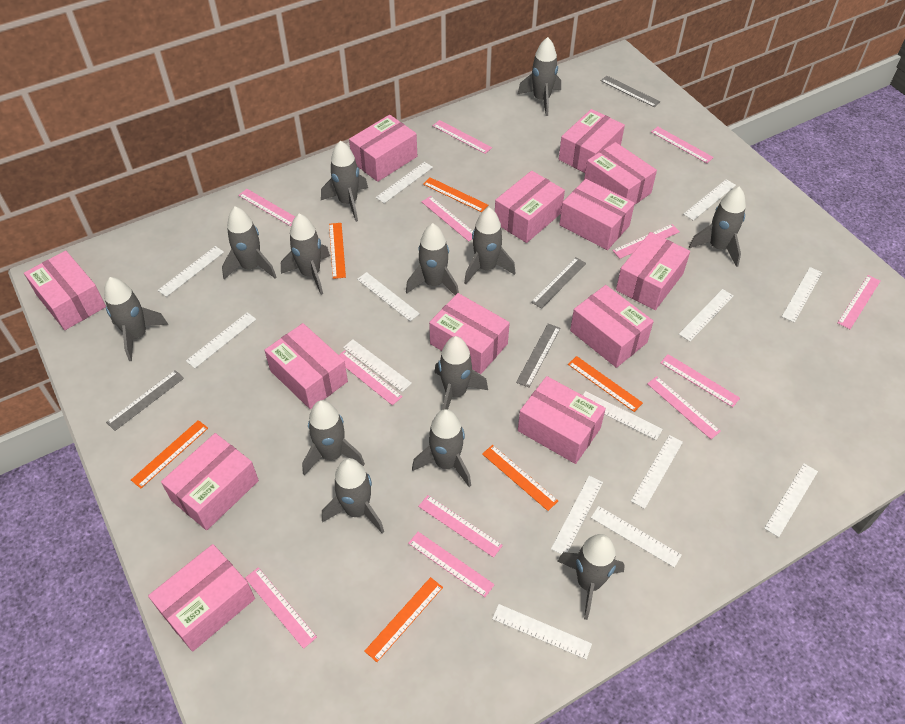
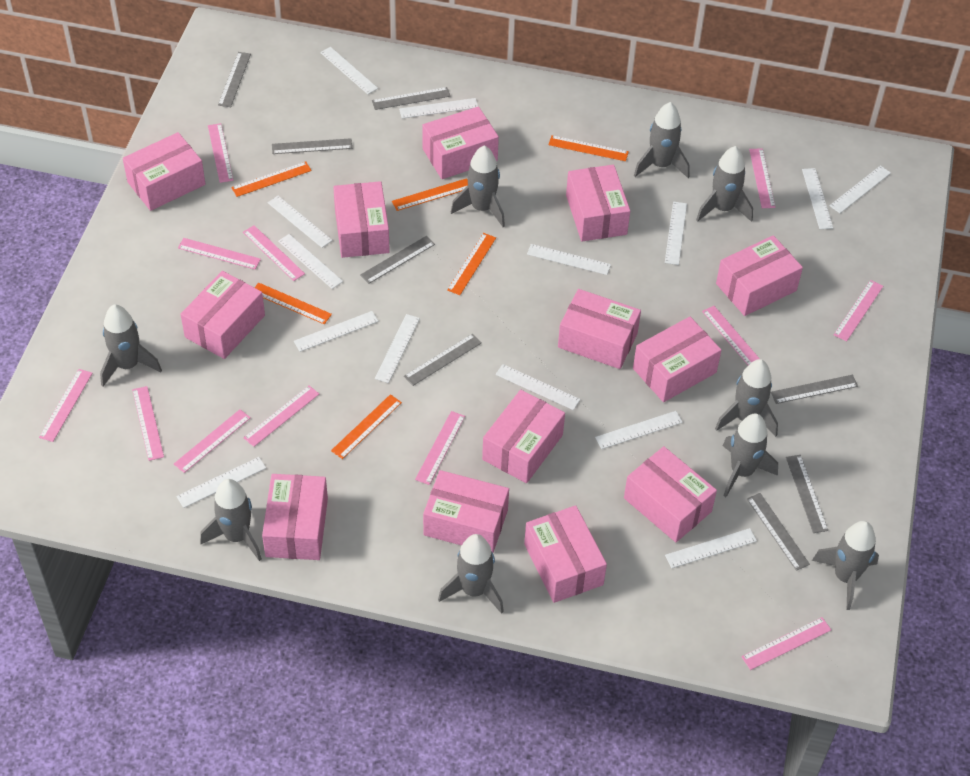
grey rocket: 13 -> 9
grey ruler: 4 -> 8

